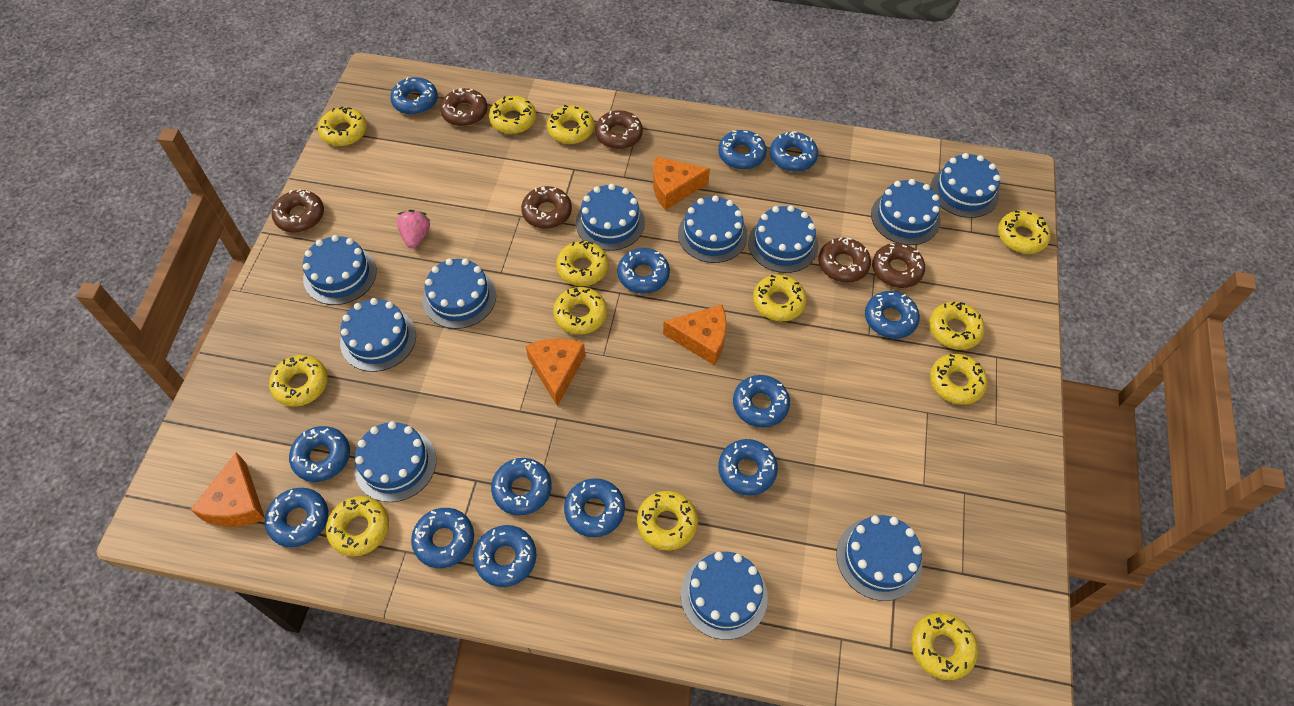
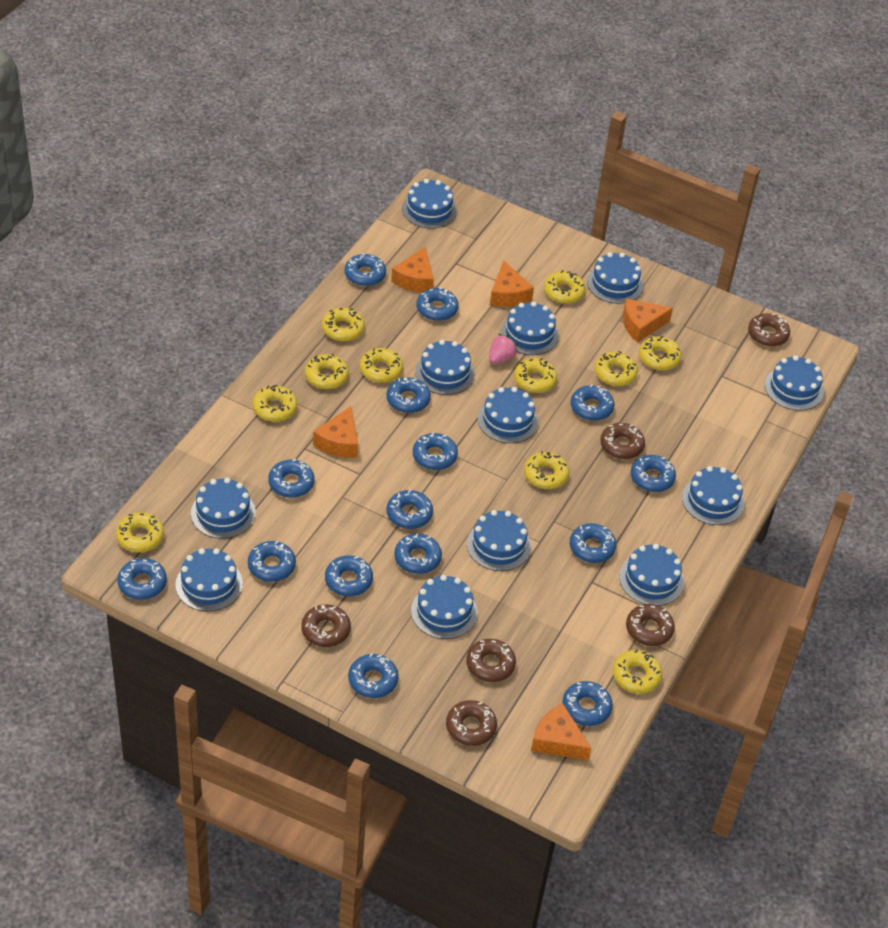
blue cake: 11 -> 12
blue donut: 13 -> 15
orange cheese: 4 -> 5
yellow donut: 13 -> 11

